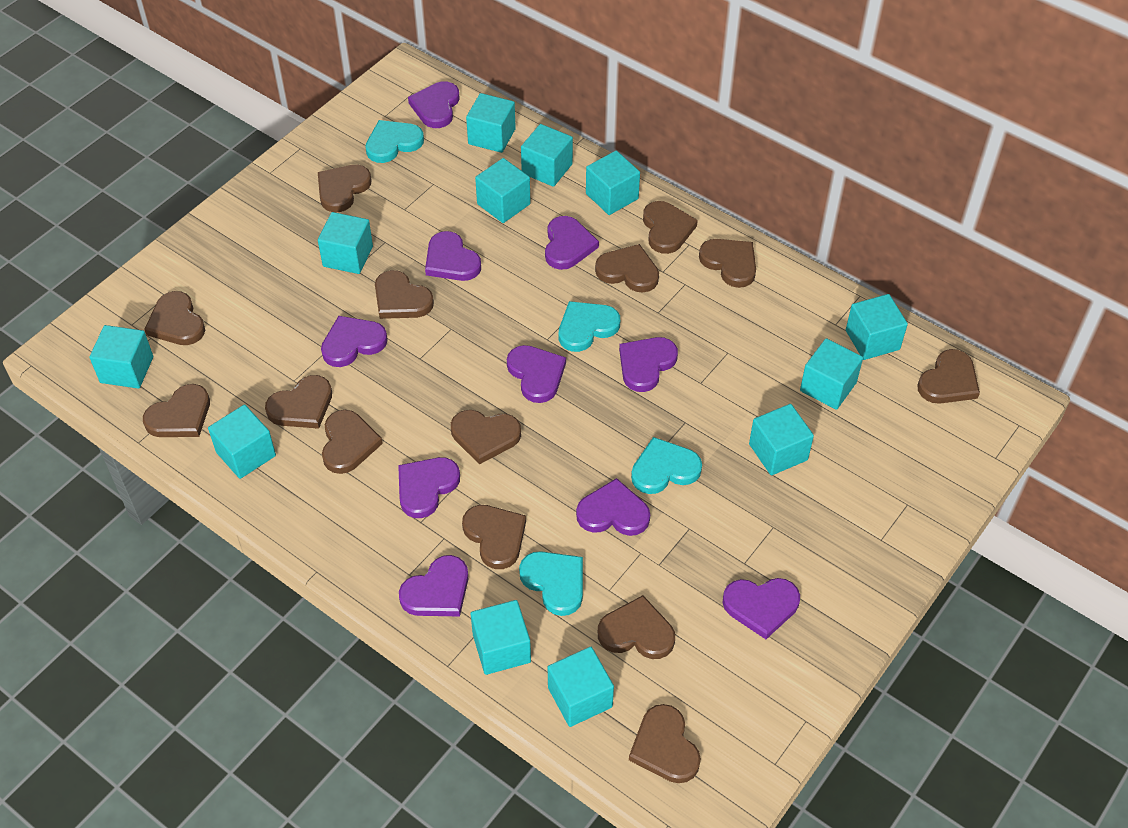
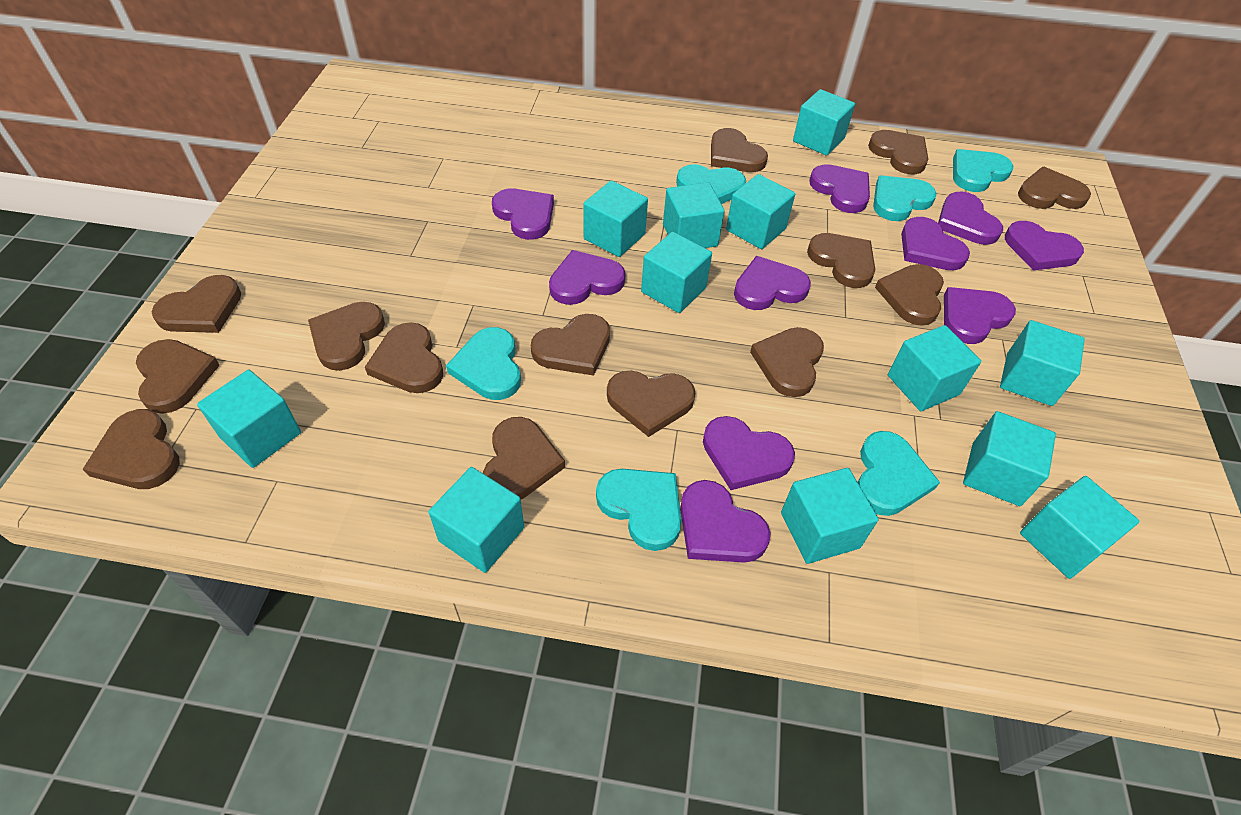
turquoise heart: 4 -> 6

